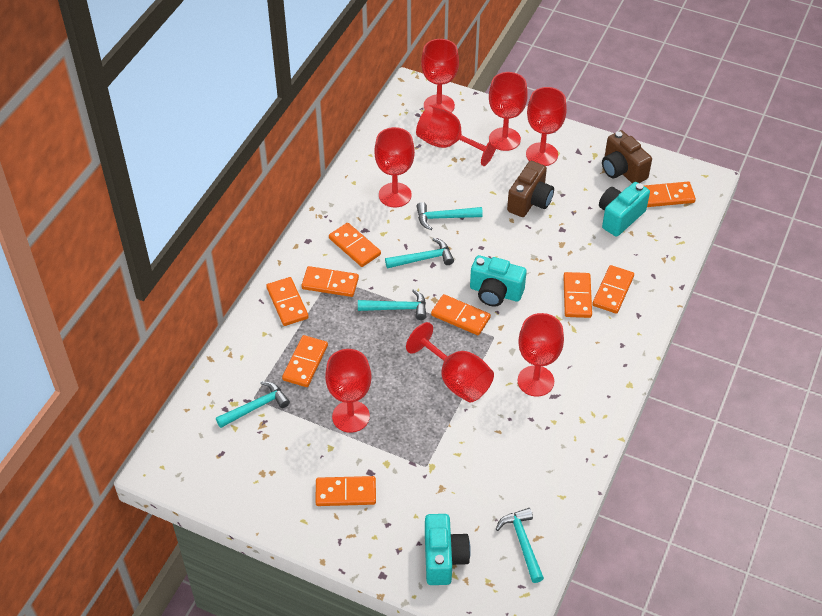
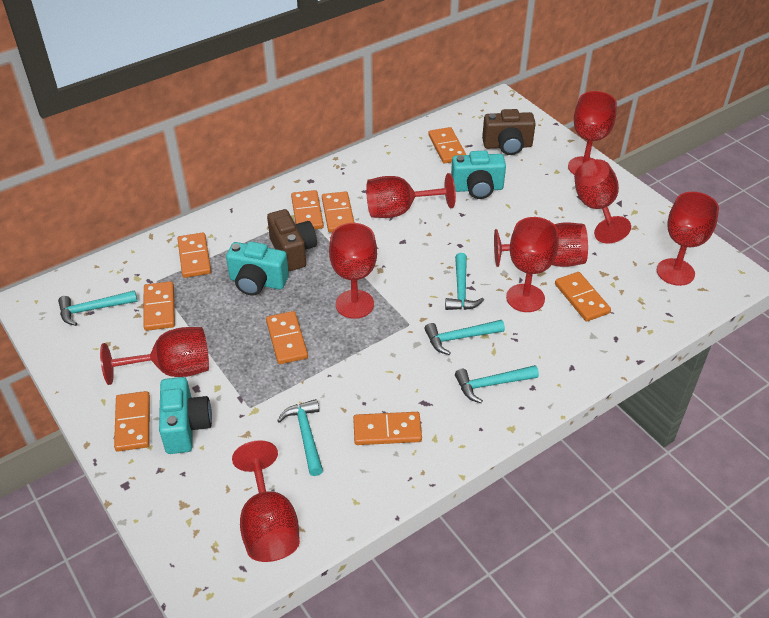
red goblet: 8 -> 9

